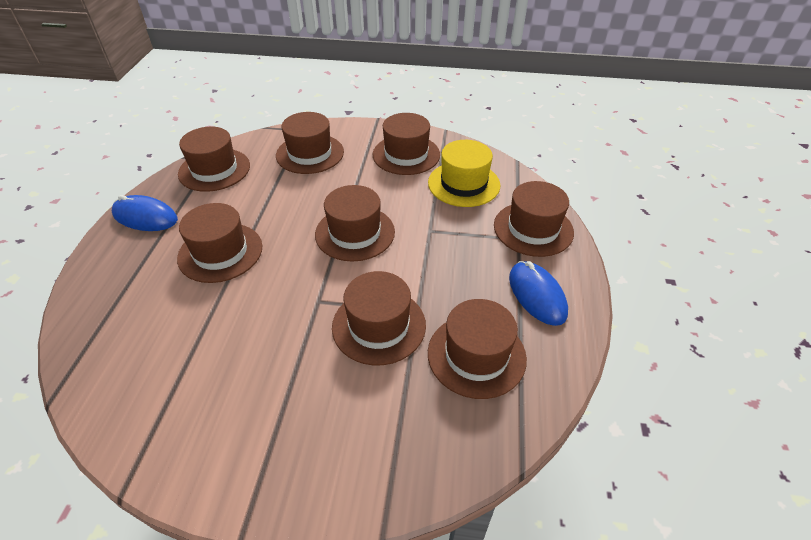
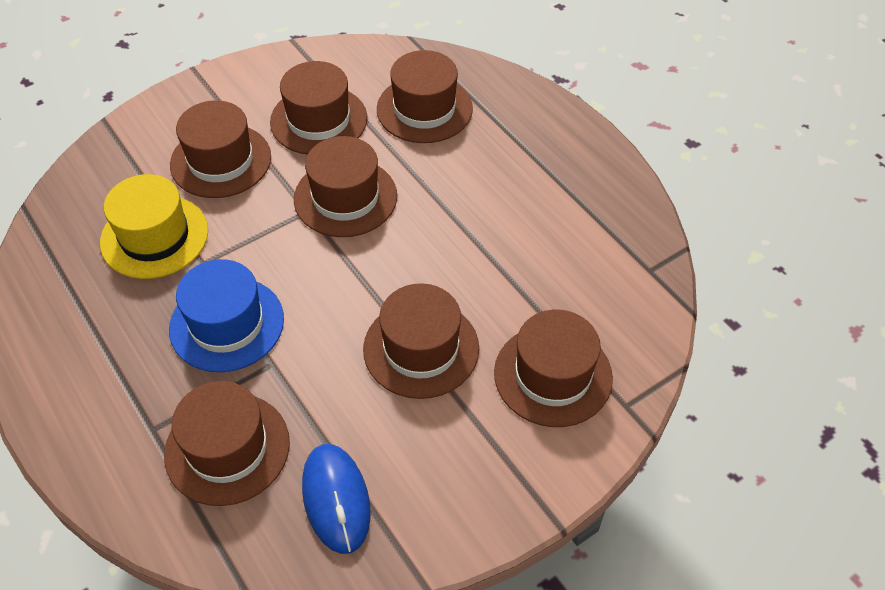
blue hat: 0 -> 1
blue mouse: 2 -> 1
brown hat: 8 -> 7

